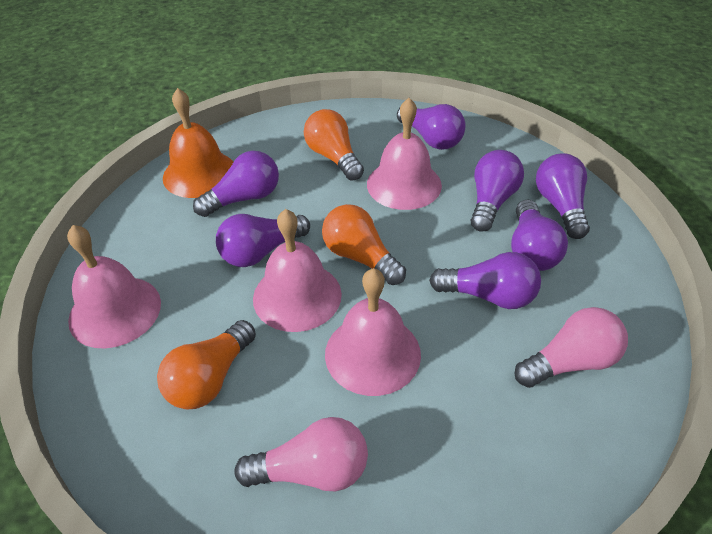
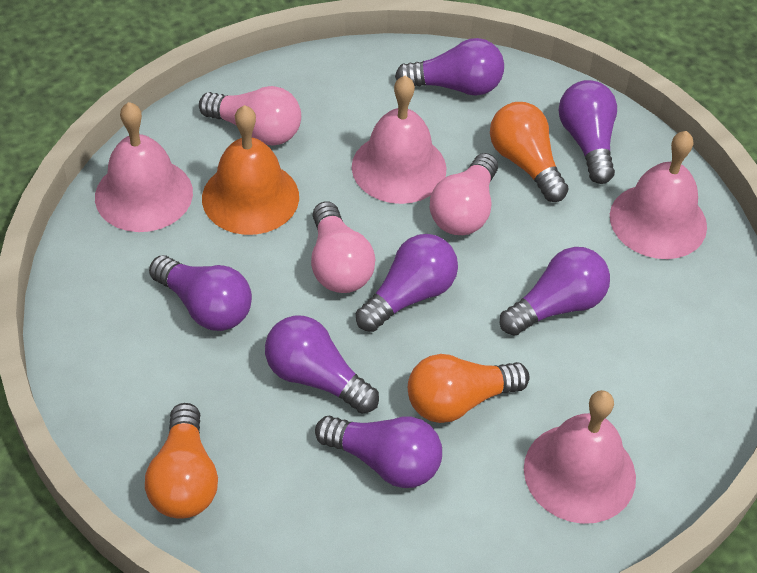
pink light bulb: 2 -> 3

